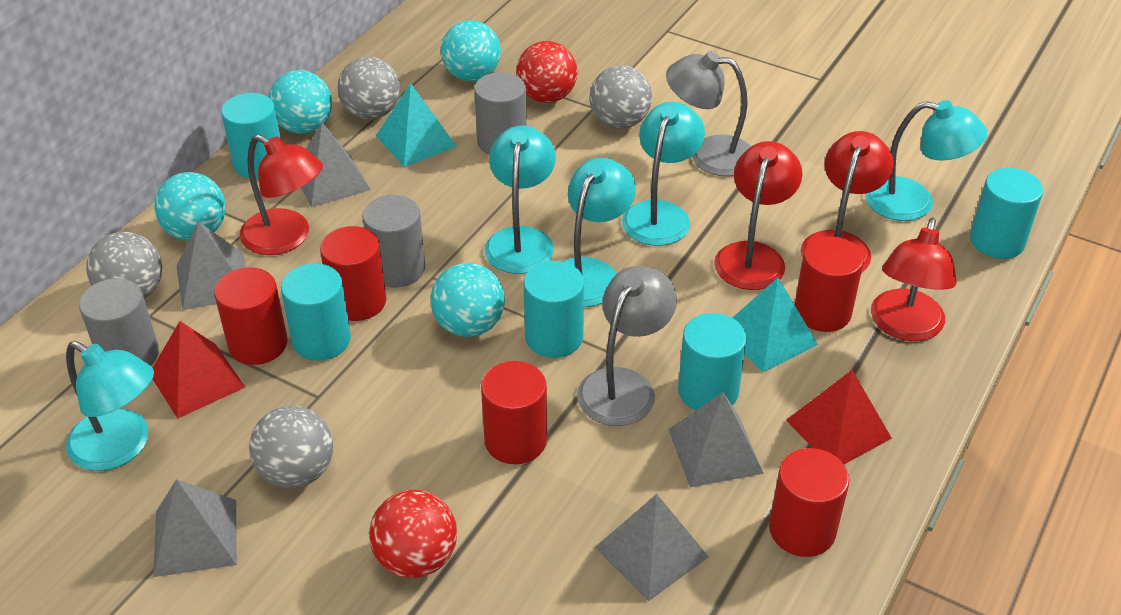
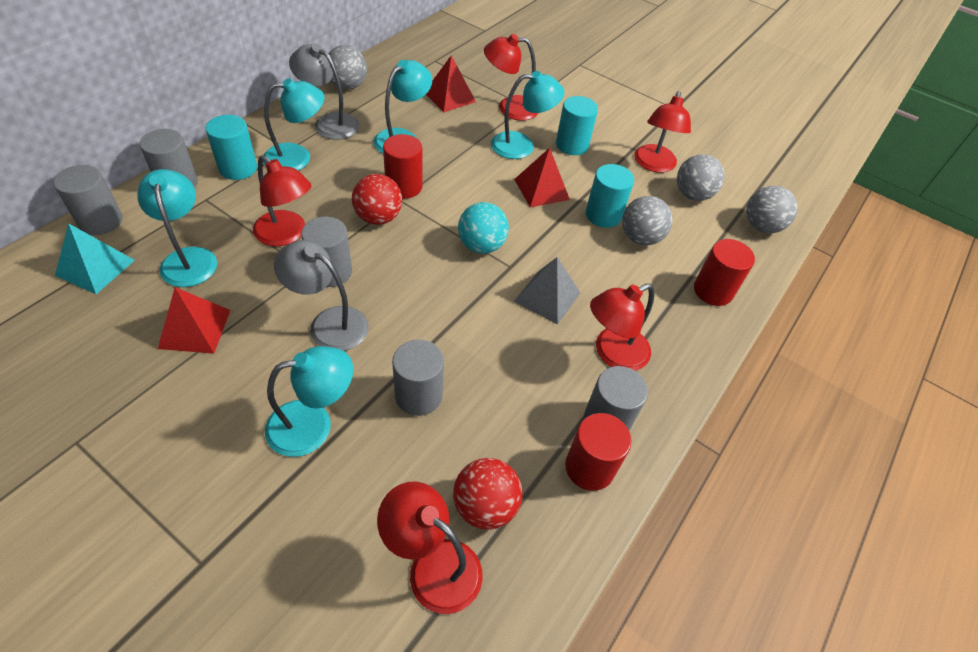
grey cylinder: 3 -> 5
grey pyramid: 5 -> 1
red cylinder: 5 -> 3
red lamp: 4 -> 5
red pyramid: 2 -> 3
turquoise ball: 4 -> 1
turquoise cylinder: 5 -> 3
turquoise pyramid: 2 -> 1

